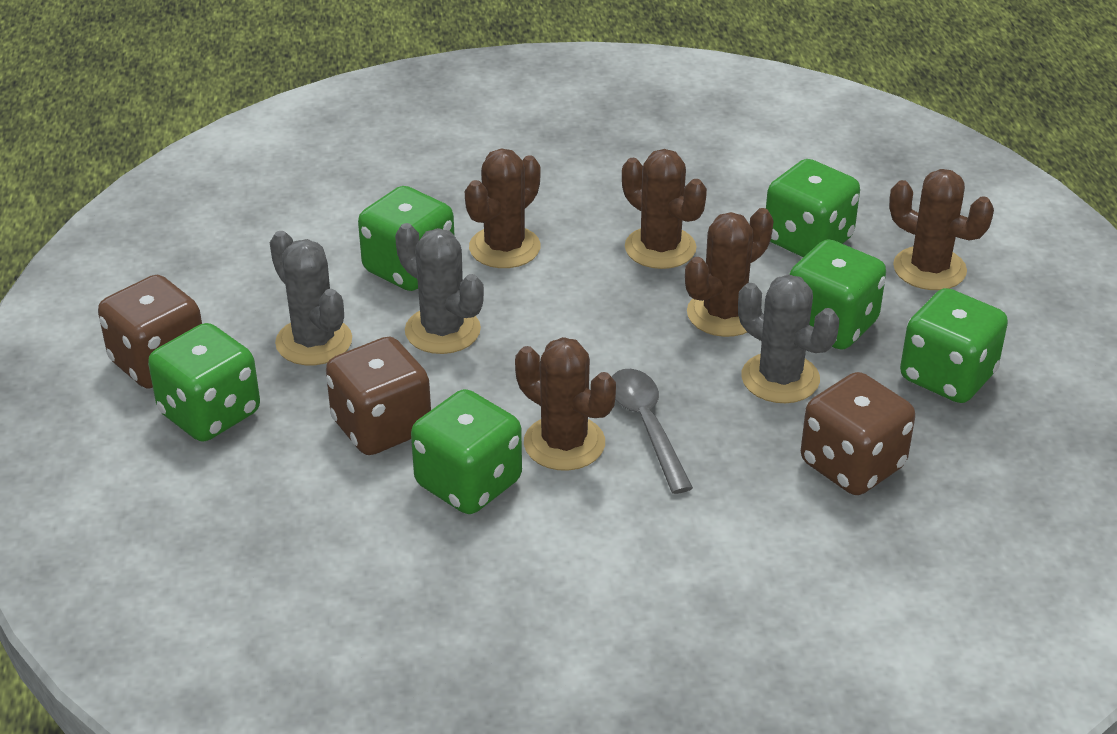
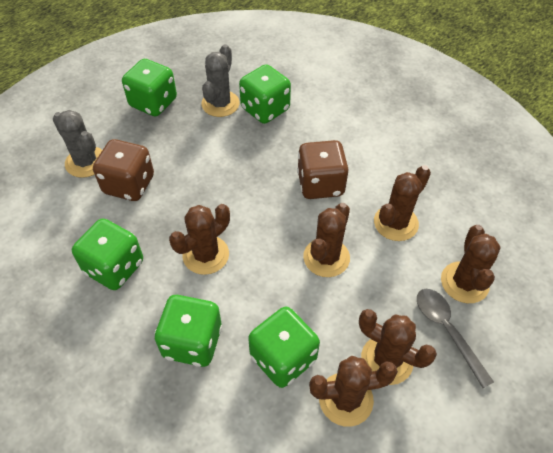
brown cactus: 5 -> 6
brown dice: 3 -> 2
green dice: 6 -> 5
grey cactus: 3 -> 2

